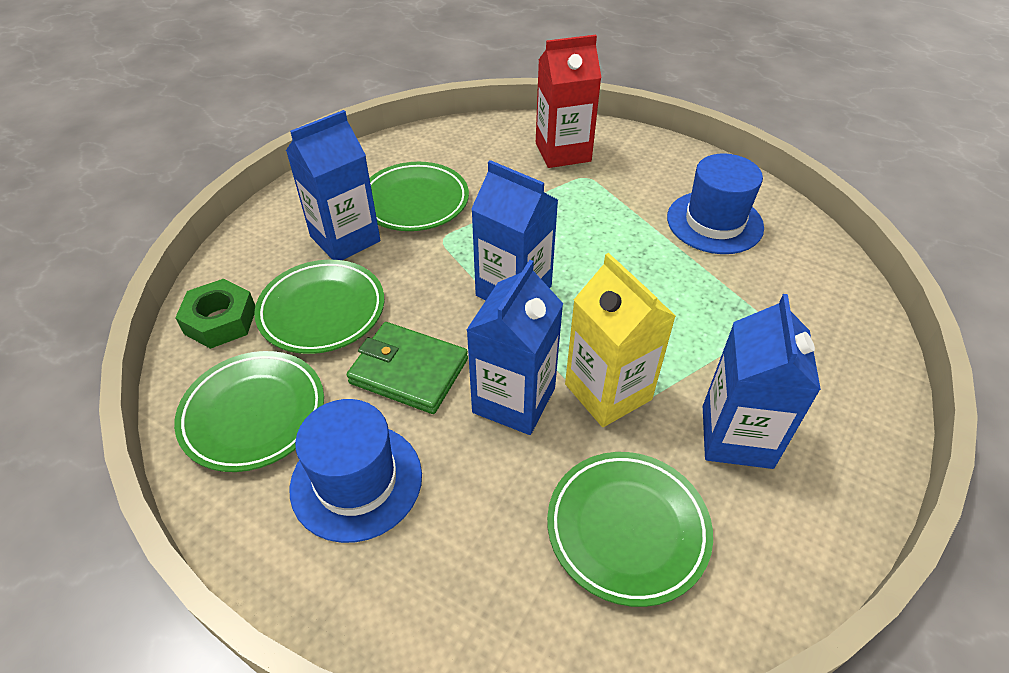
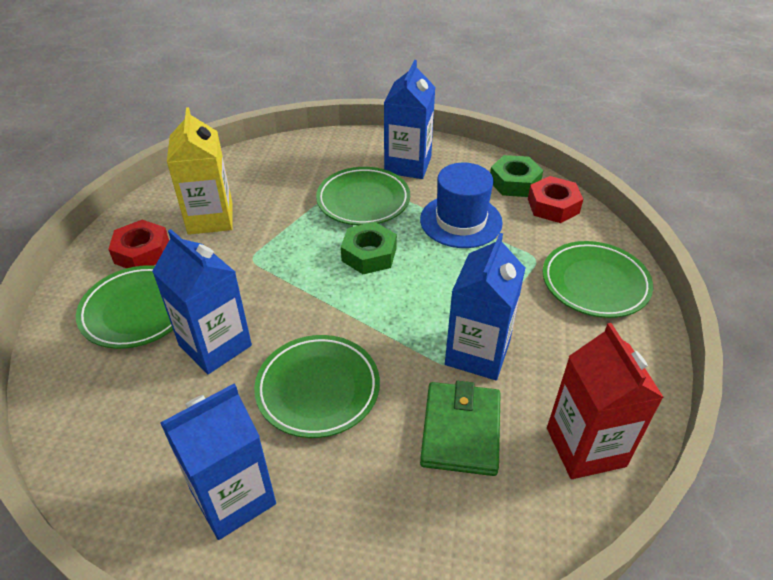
blue hat: 2 -> 1
green nut: 1 -> 2
red nut: 0 -> 2

